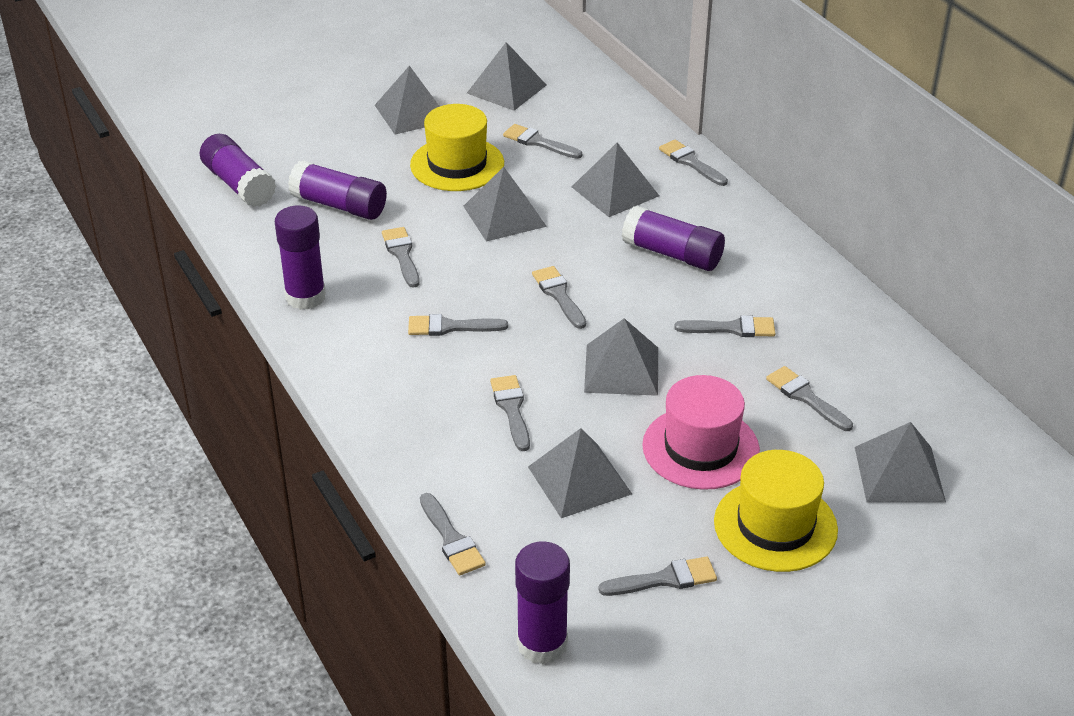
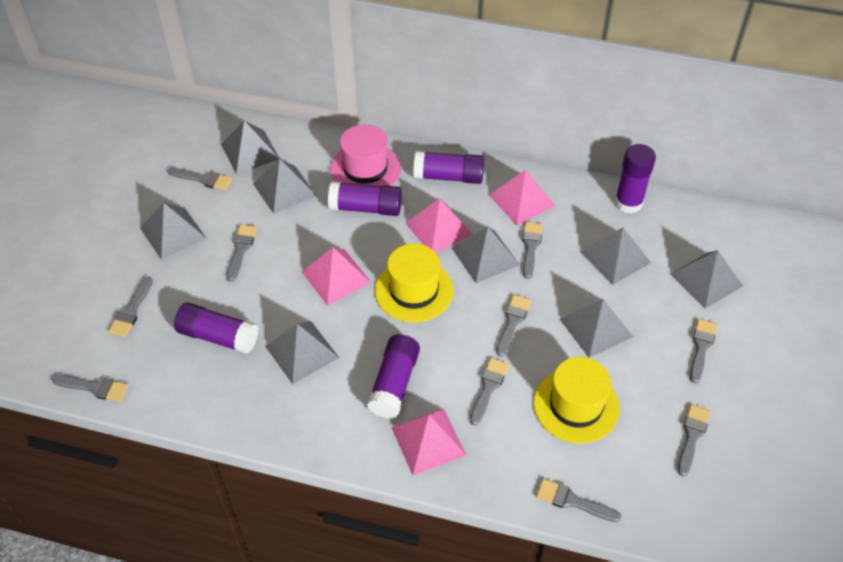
grey pyramid: 7 -> 8
pink pyramid: 0 -> 4

